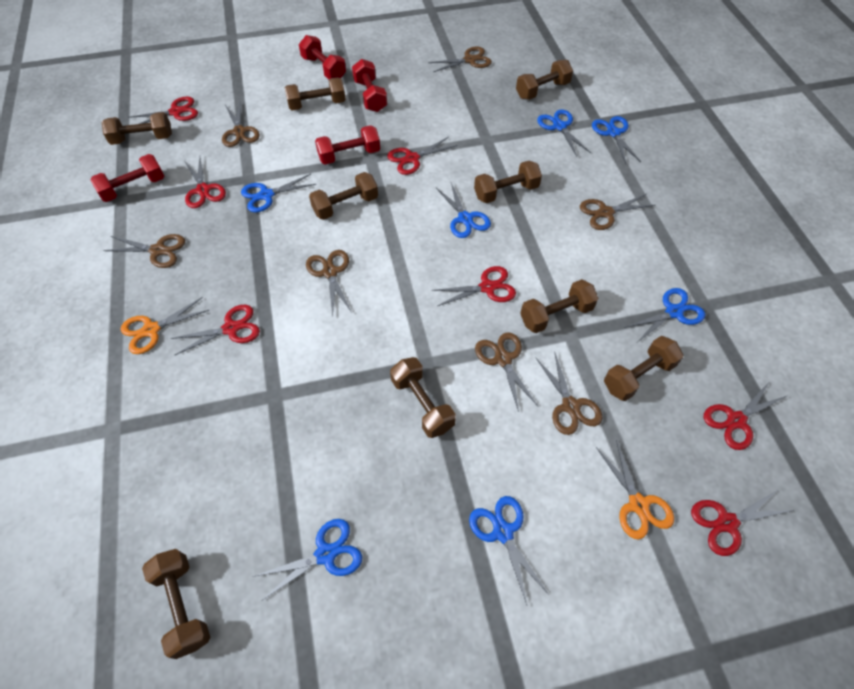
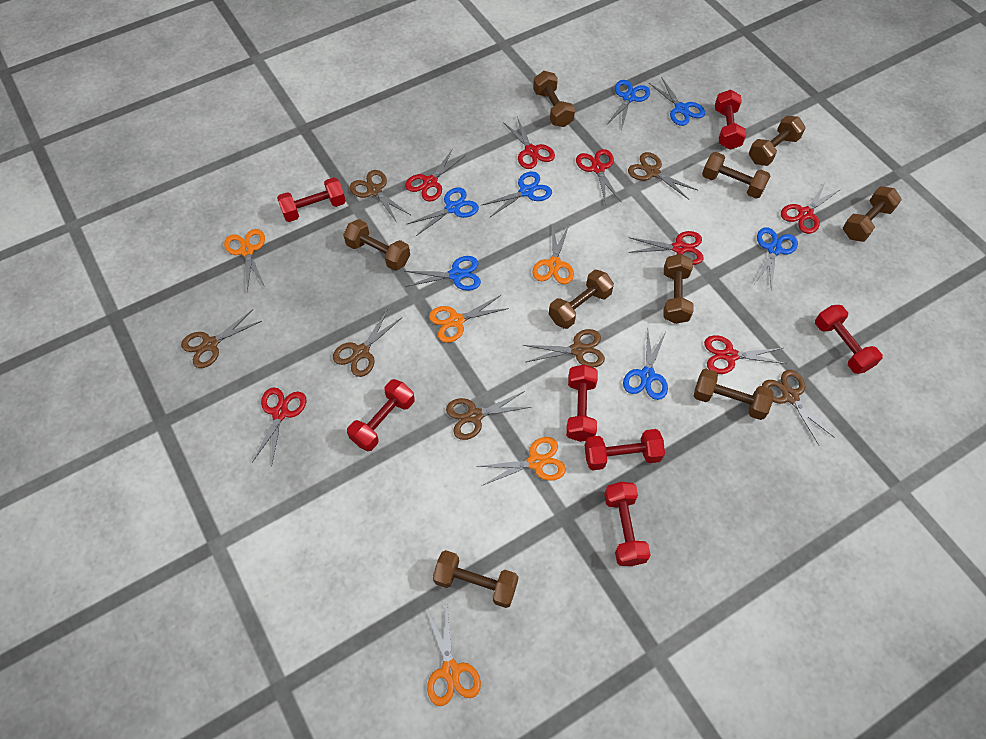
orange scissors: 2 -> 5
red dumbbell: 4 -> 7

